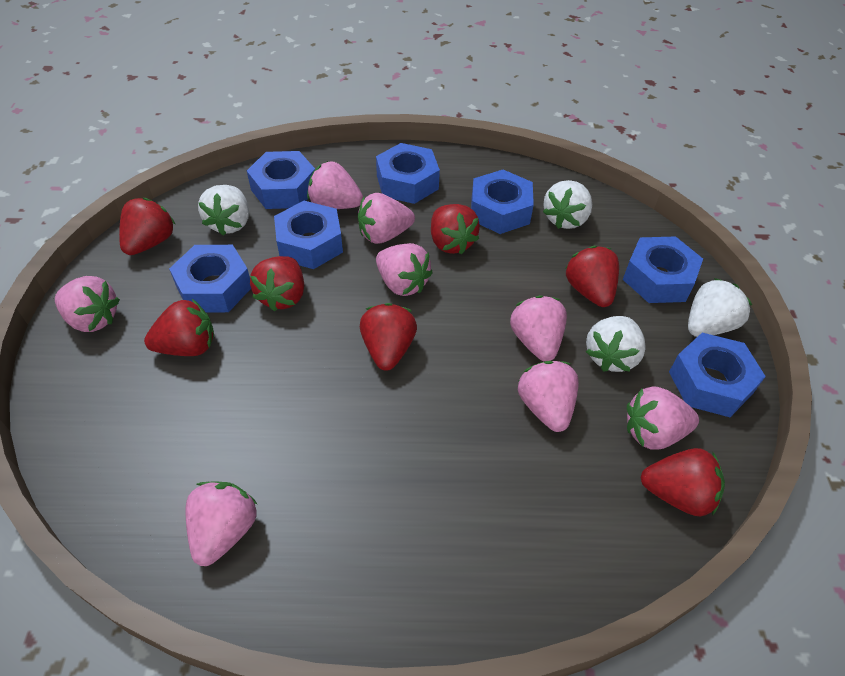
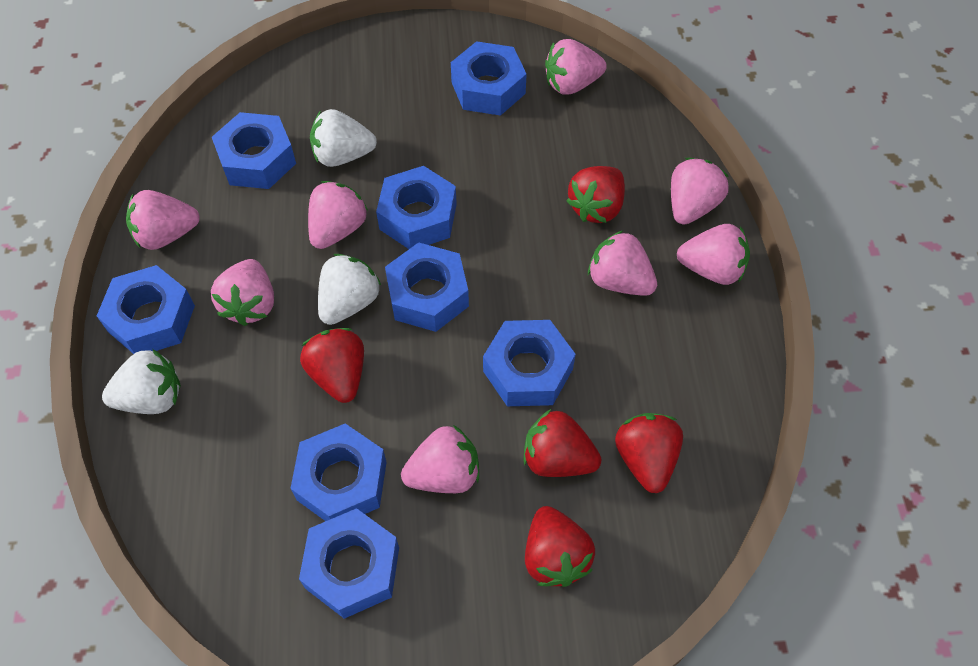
blue nut: 7 -> 8
red strawberry: 7 -> 5
white strawberry: 4 -> 3

